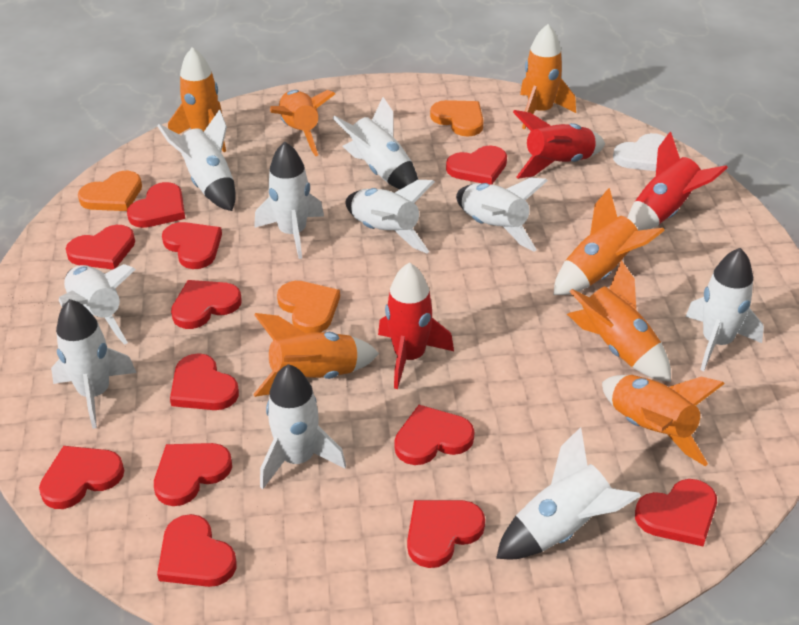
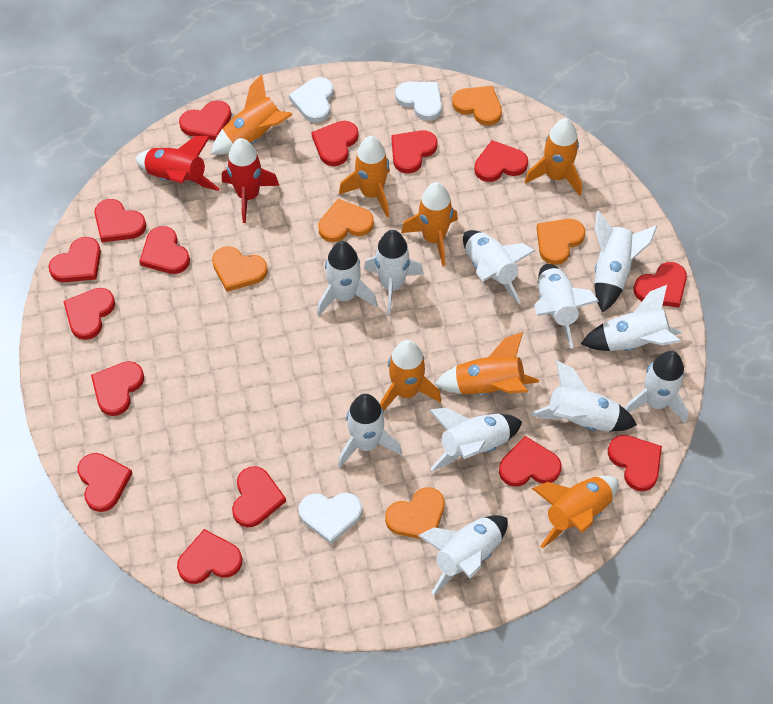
orange heart: 3 -> 5
red heart: 12 -> 15
red rocket: 3 -> 2
white heart: 1 -> 3
white rocket: 10 -> 11

